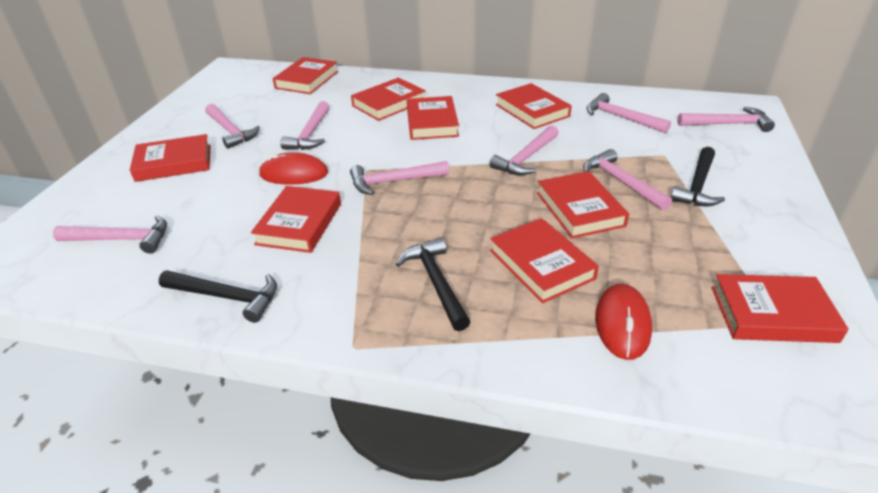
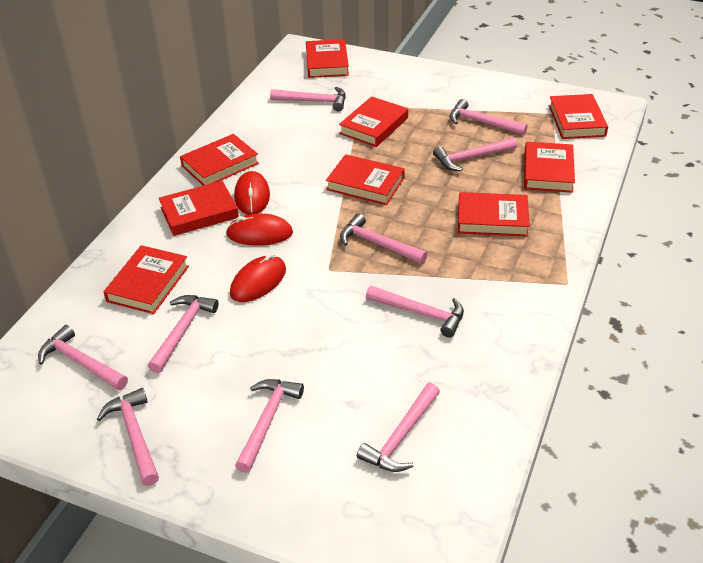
black hammer: 3 -> 0
pink hammer: 8 -> 10
red mouse: 2 -> 3

